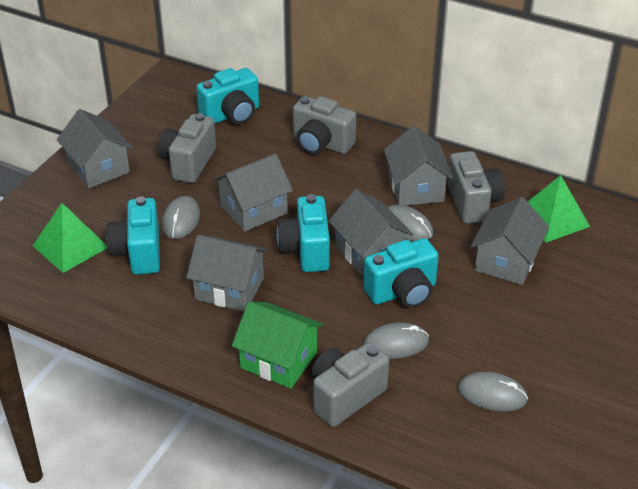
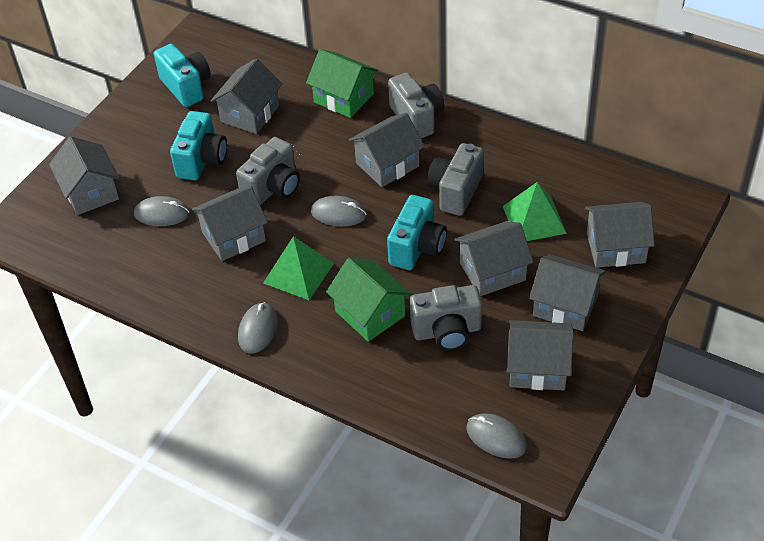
green house: 1 -> 2
grey house: 6 -> 8
turquoise camera: 4 -> 3

